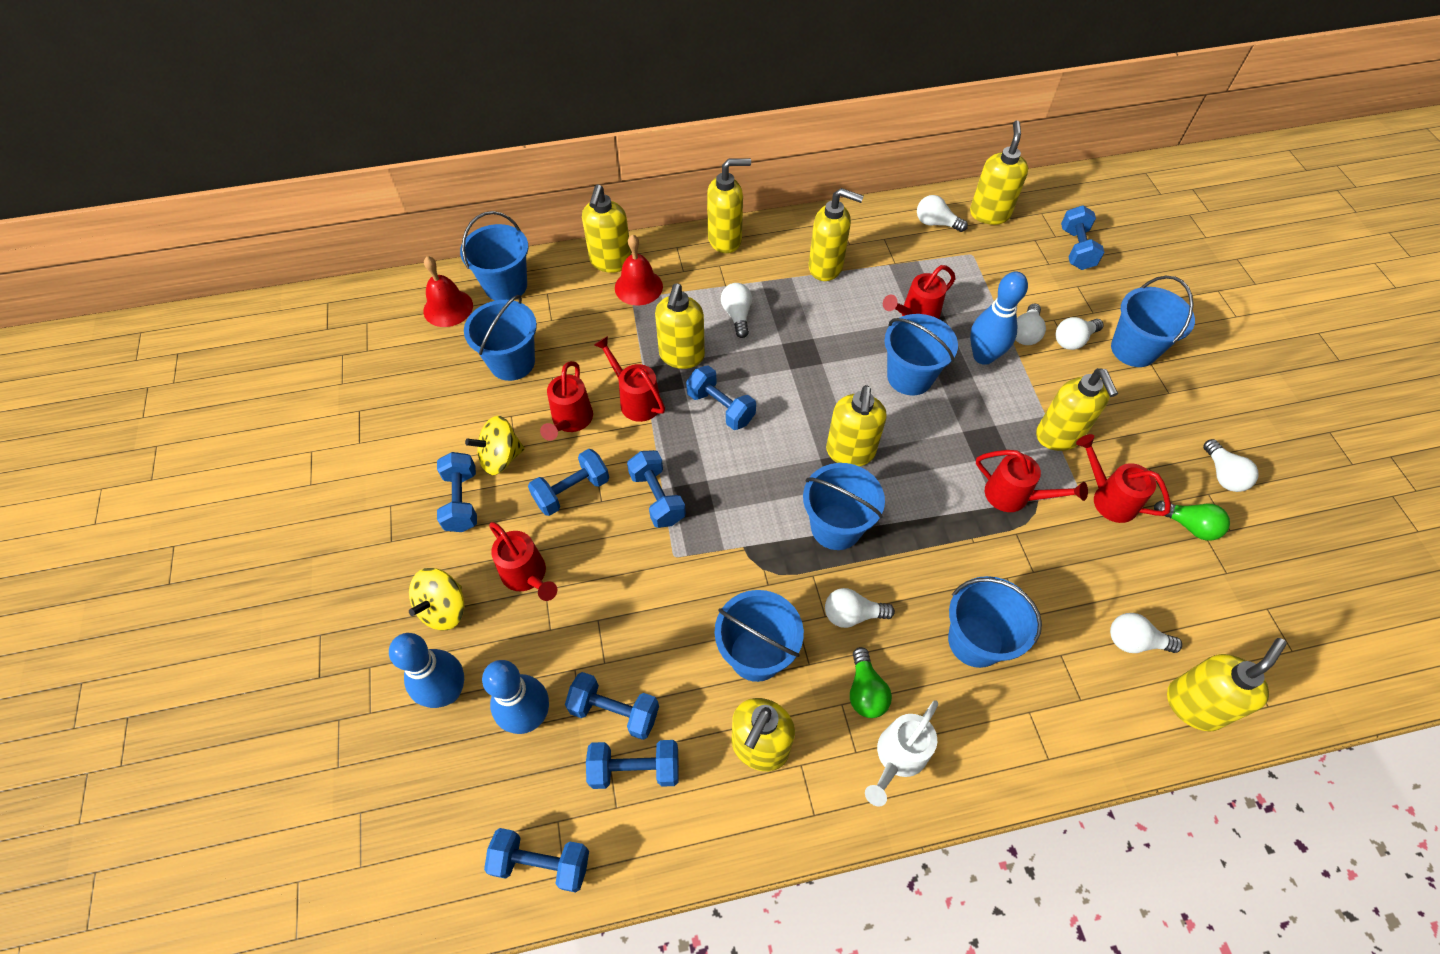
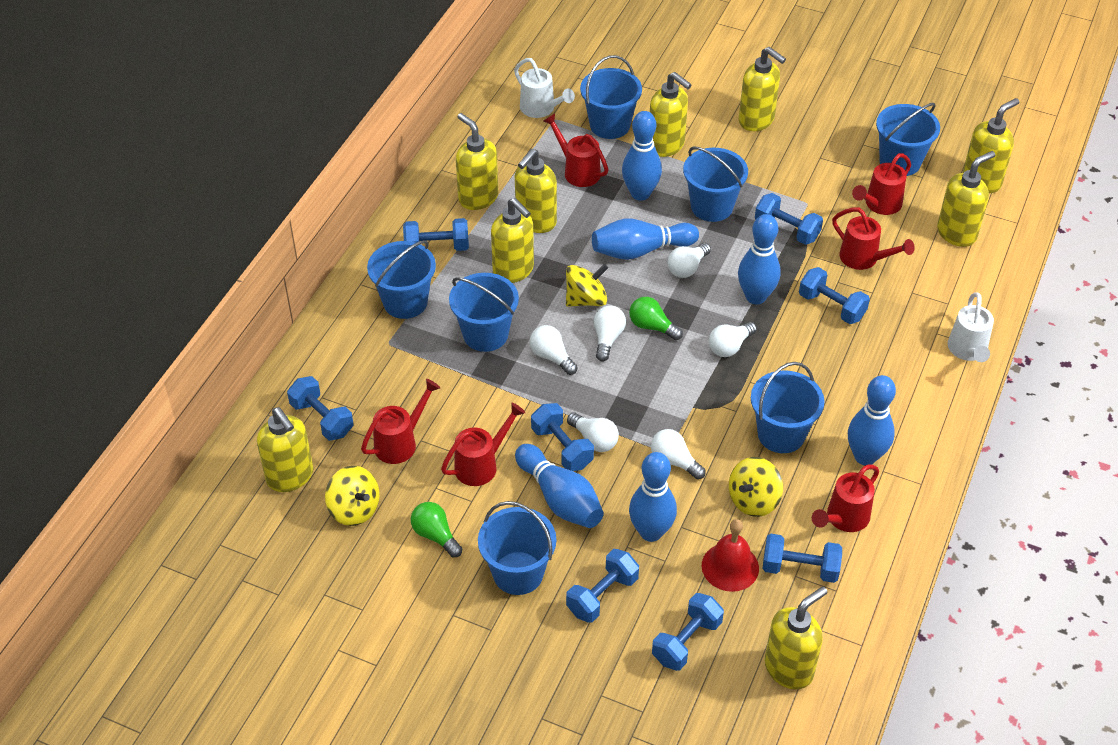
blue bowling pin: 3 -> 6
red bell: 2 -> 1
white light bulb: 7 -> 6
white watering can: 1 -> 2
yellow spinning top: 2 -> 3

